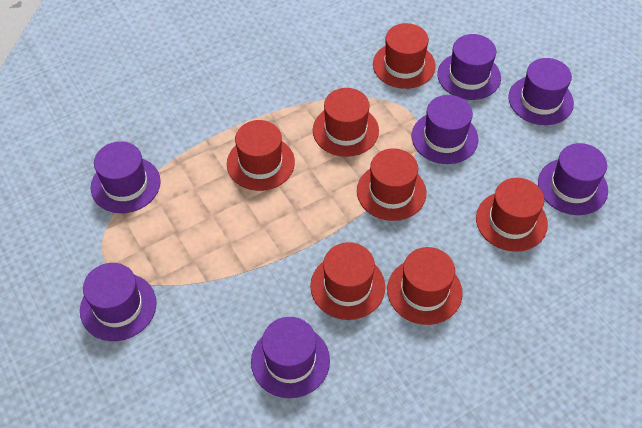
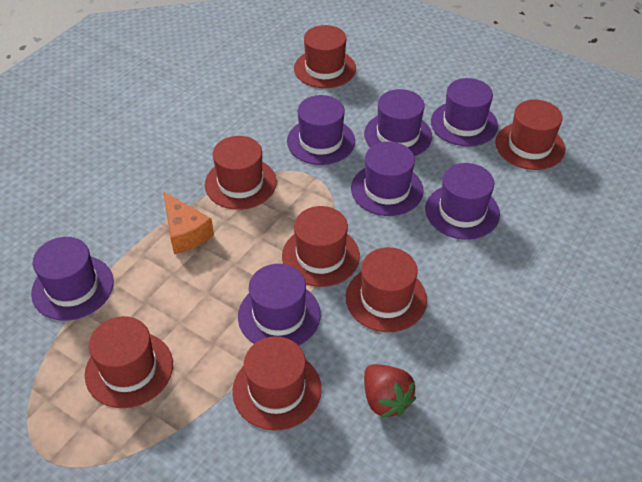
orange cheese: 0 -> 1
red strawberry: 0 -> 1

